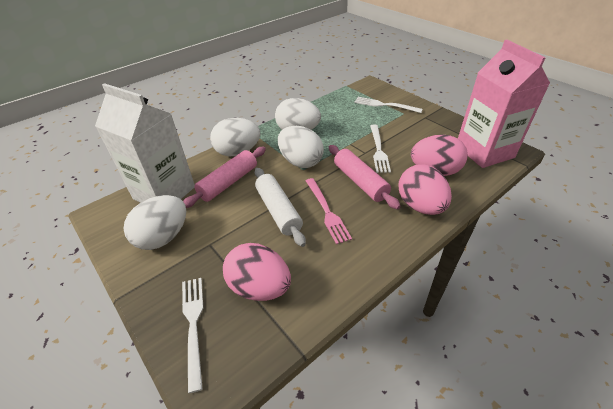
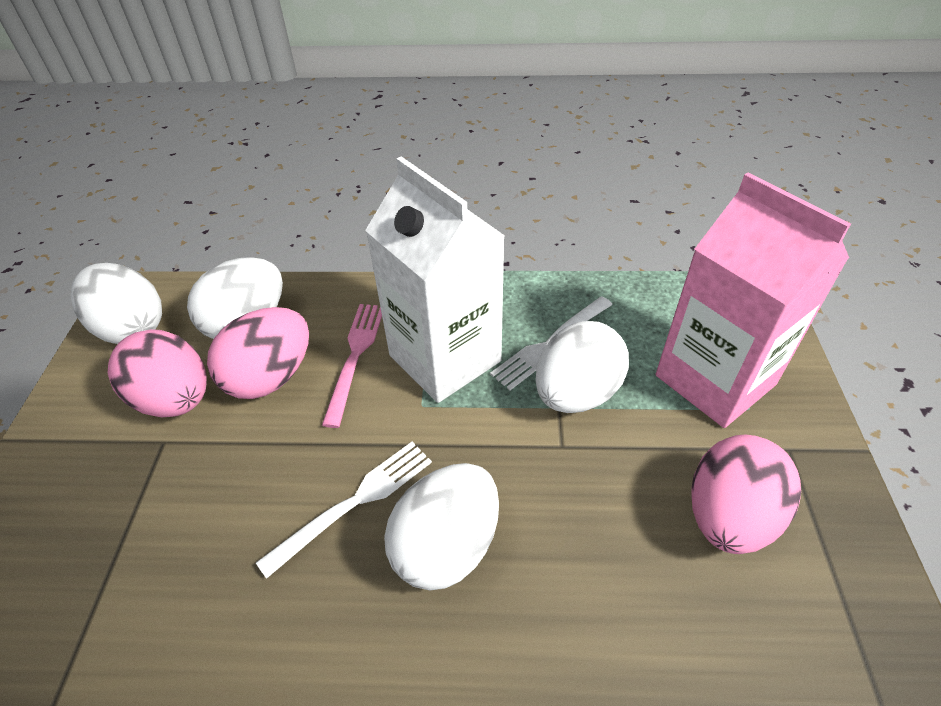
pink rolling pin: 2 -> 0
white fork: 3 -> 2
white rolling pin: 1 -> 0

